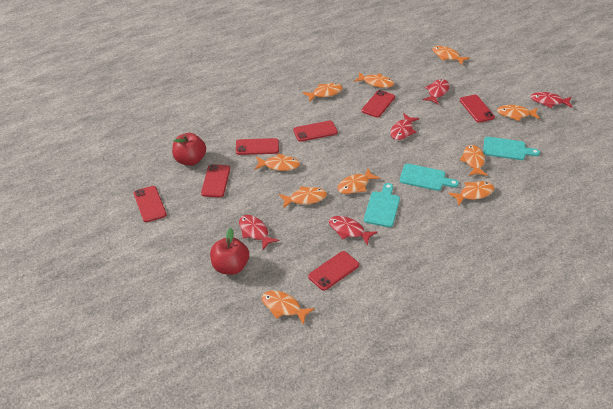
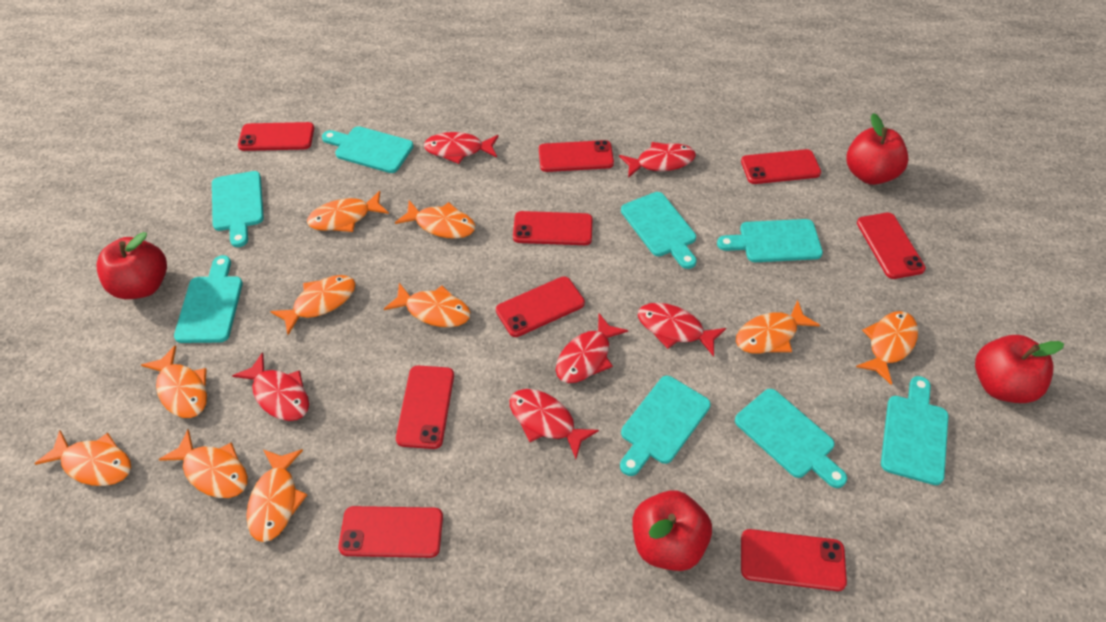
red apple: 2 -> 4
red fish: 5 -> 6
red phone: 7 -> 9
turquoise cutting board: 3 -> 8

